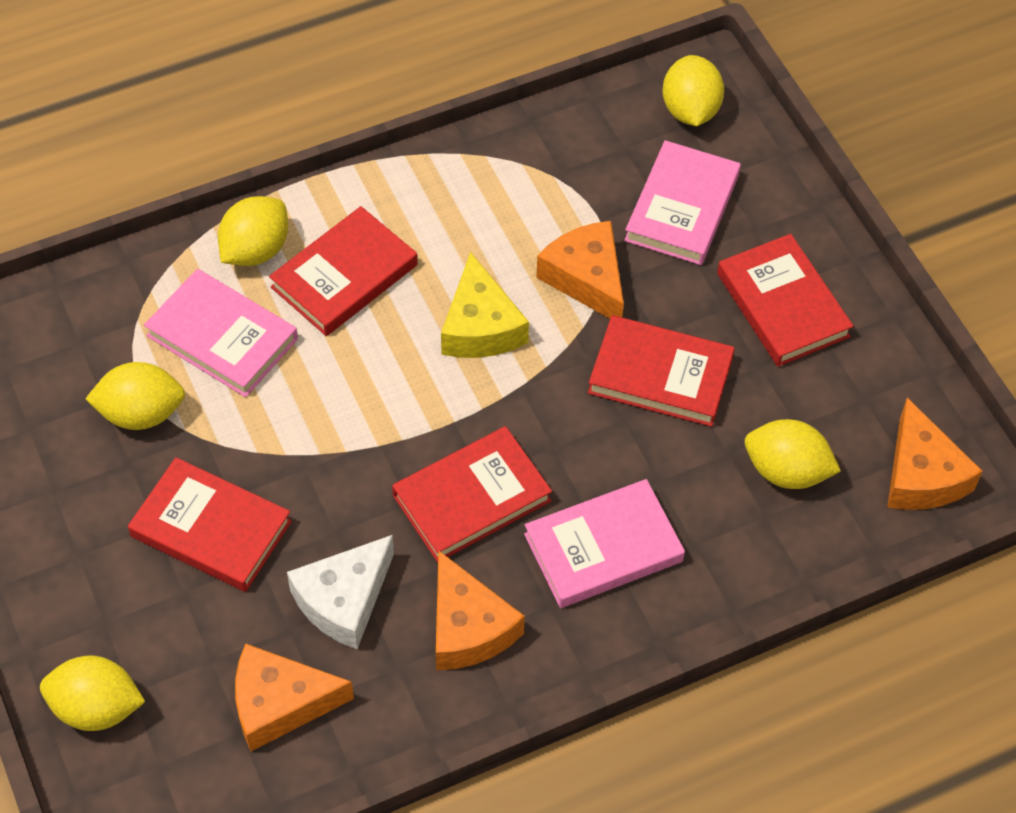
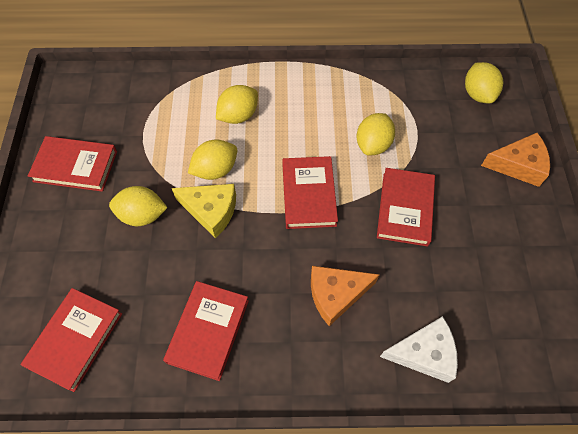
orange cheese: 4 -> 2
pink book: 3 -> 0

